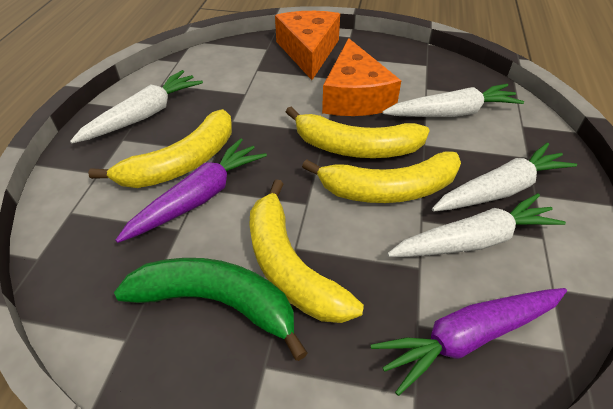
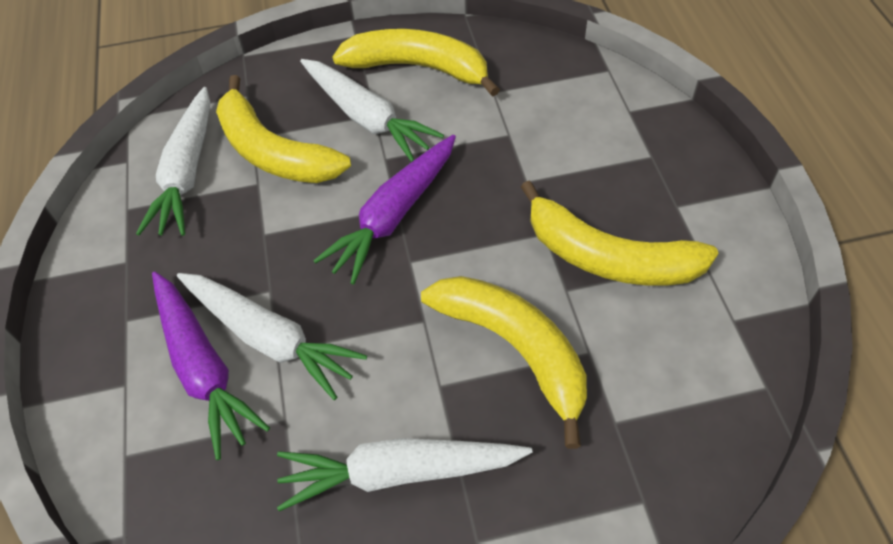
green banana: 1 -> 0
orange cheese: 2 -> 0

